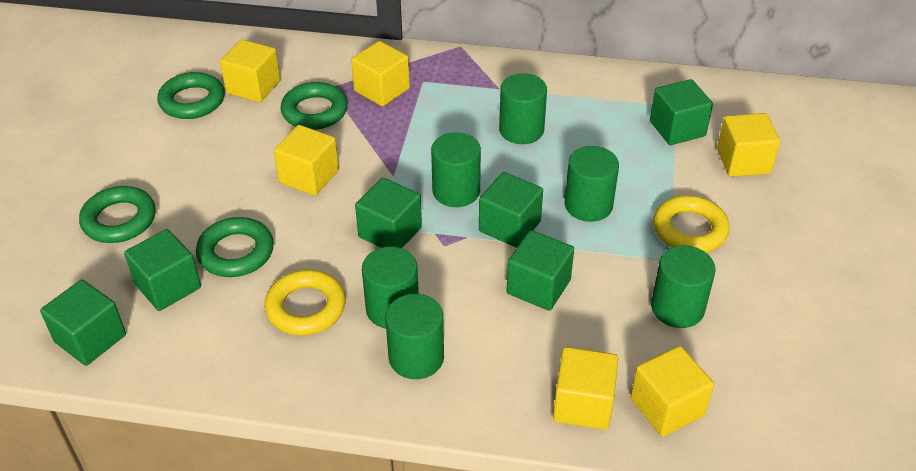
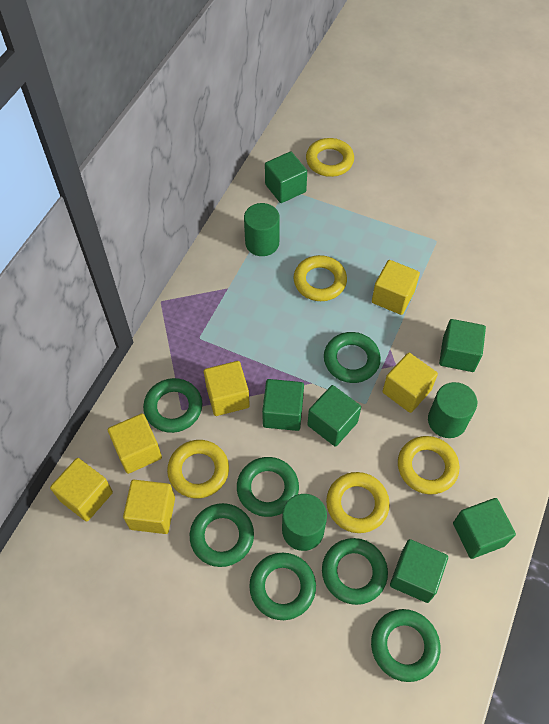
green cylinder: 6 -> 3
green ring: 4 -> 7
yellow ring: 2 -> 5

